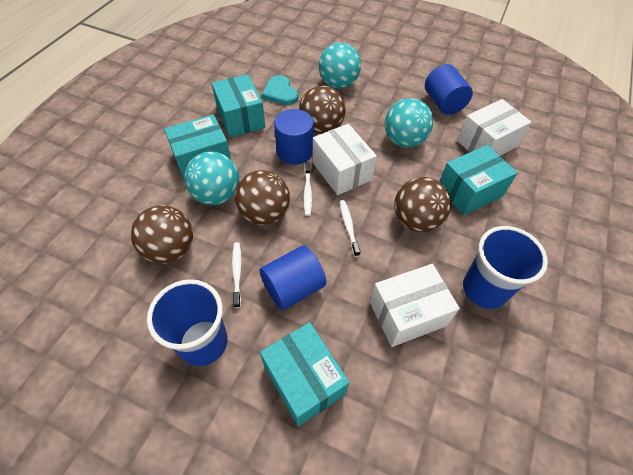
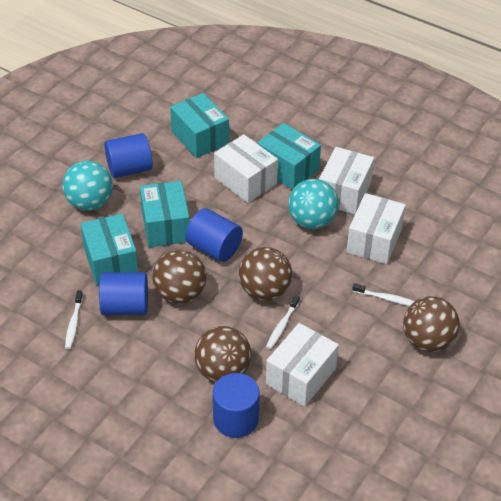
blue cup: 2 -> 0
blue cylinder: 3 -> 4
turquoise ball: 3 -> 2
turquoise heart: 1 -> 0
white box: 3 -> 4

